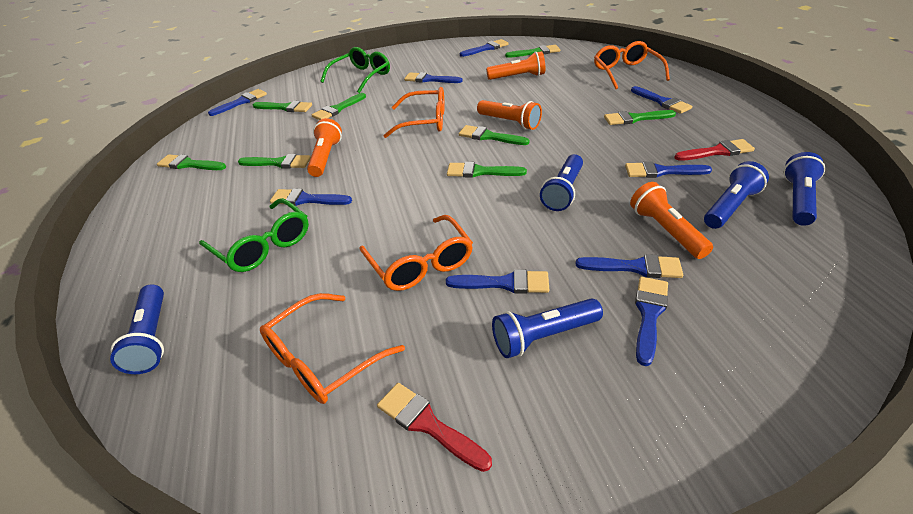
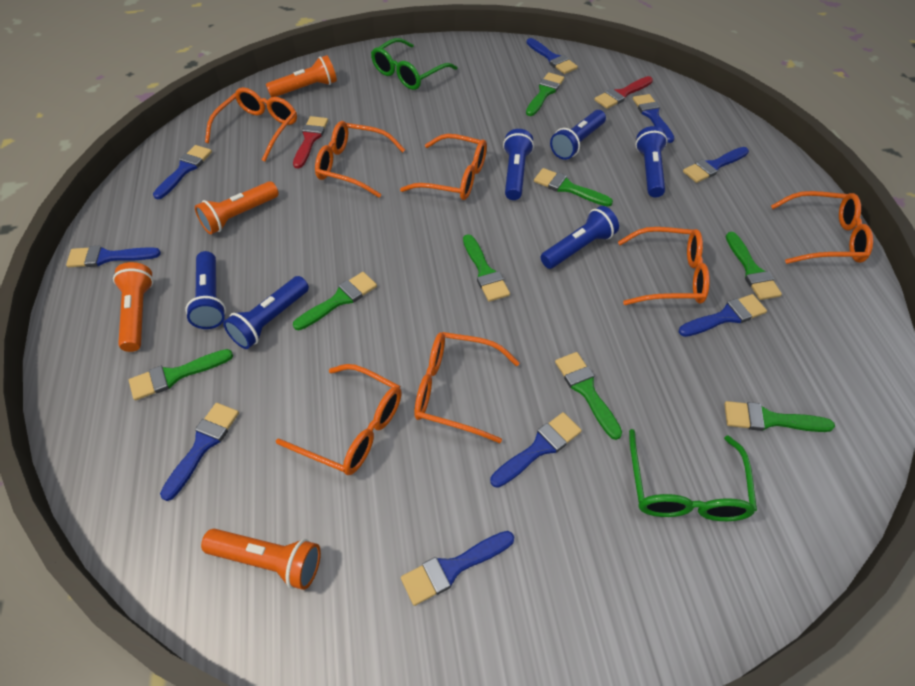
blue flashlight: 5 -> 6
orange glasses: 4 -> 7

